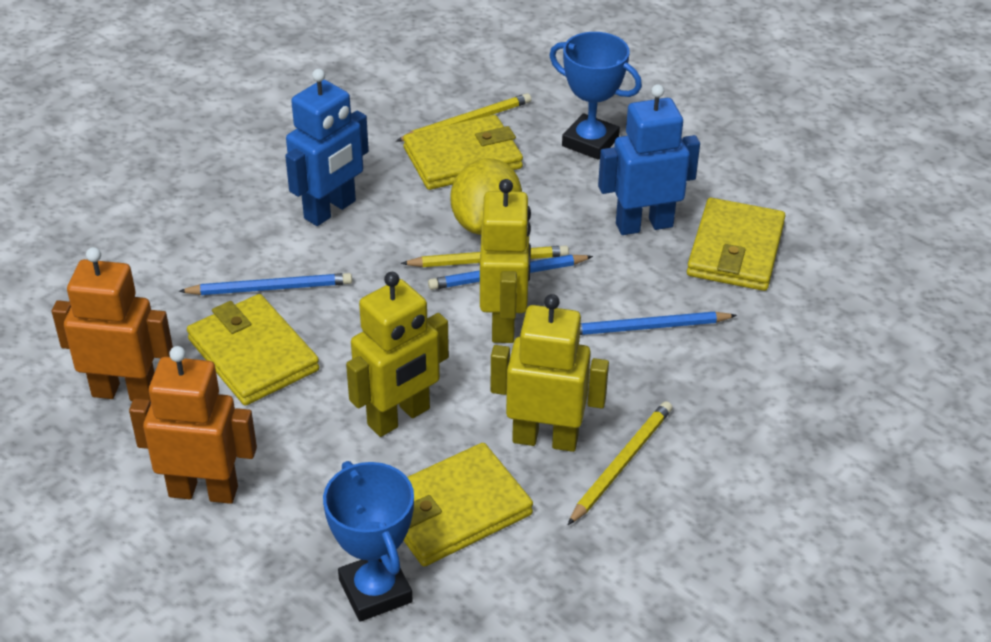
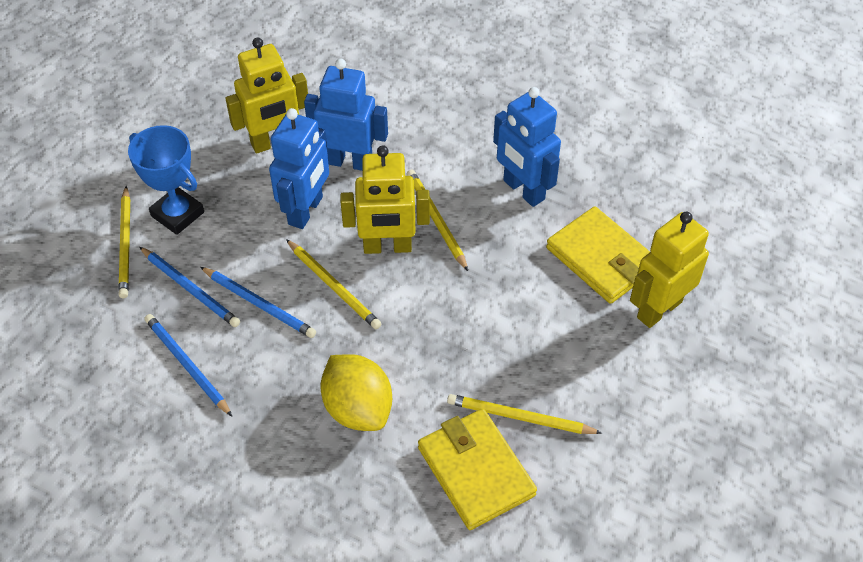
blue robot: 2 -> 3
blue trophy: 2 -> 1
orange robot: 2 -> 0
yellow pencil: 3 -> 4
yellow wallet: 4 -> 2

